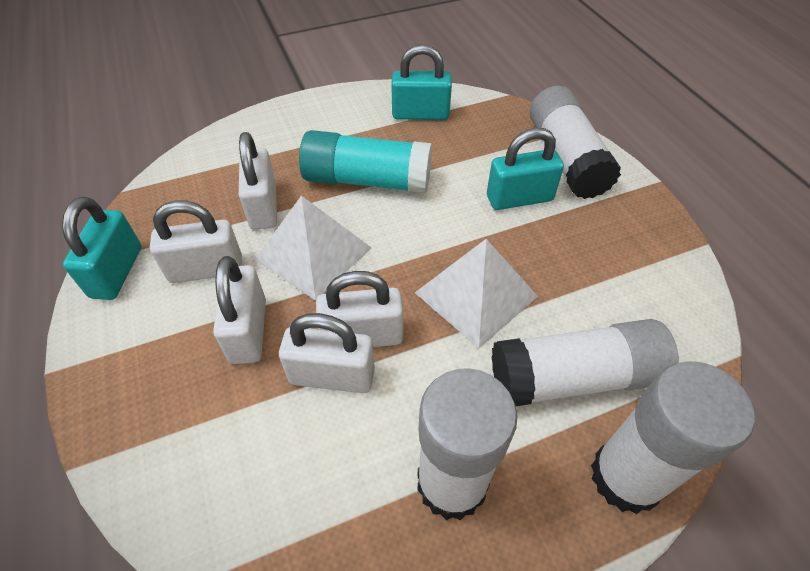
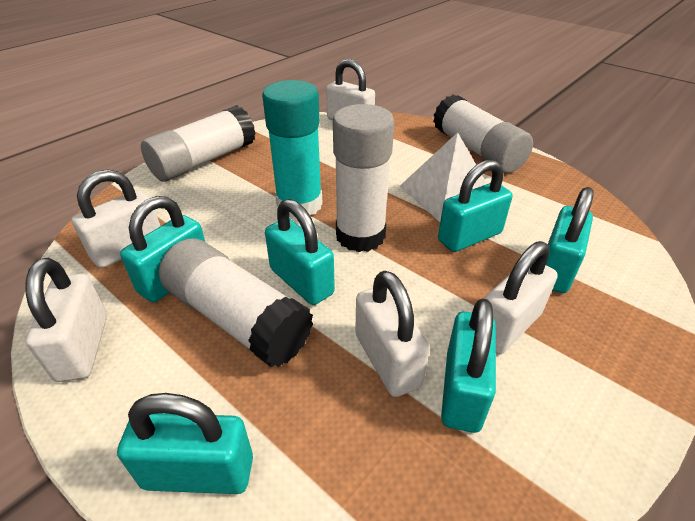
turquoise padlock: 3 -> 6
white pyramid: 2 -> 1

